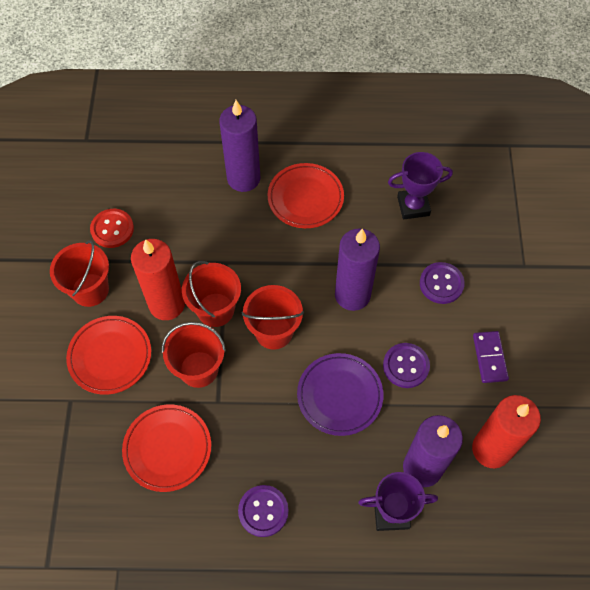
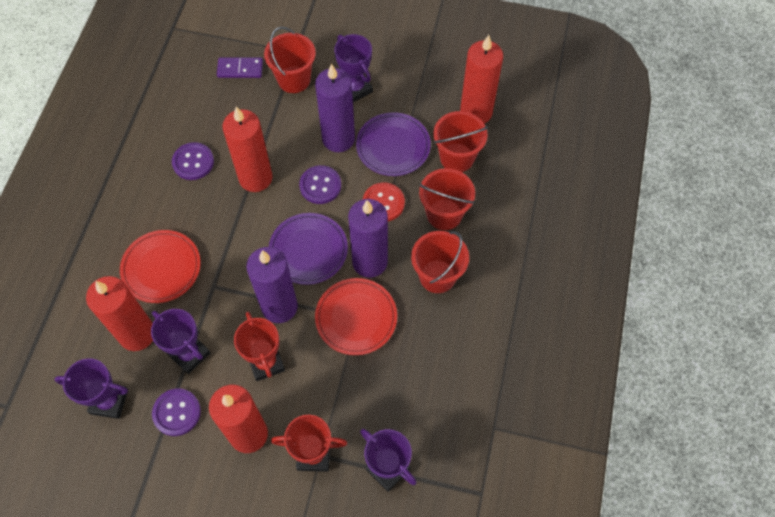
purple plate: 1 -> 2
purple trophy: 2 -> 4
red candle: 2 -> 4
red plate: 3 -> 2
red trophy: 0 -> 2

